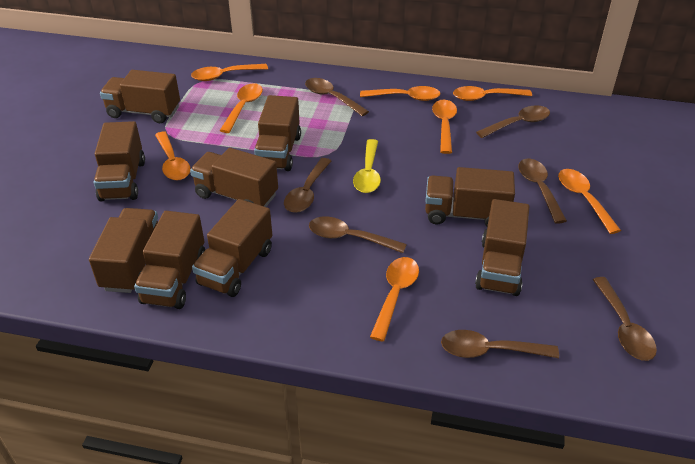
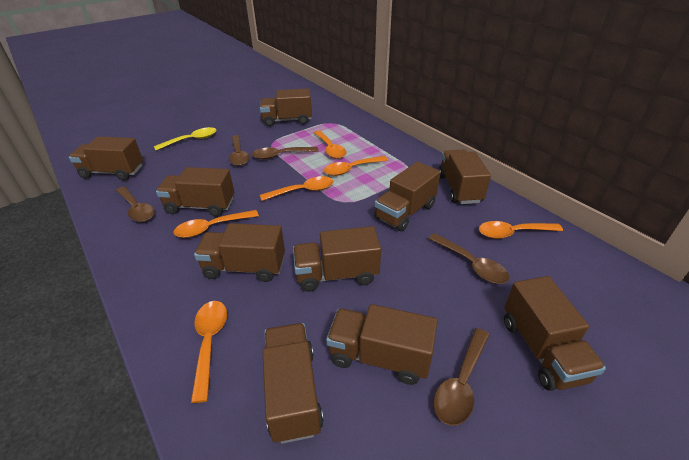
brown spoon: 7 -> 5
brown truck: 9 -> 10
orange spoon: 8 -> 6

